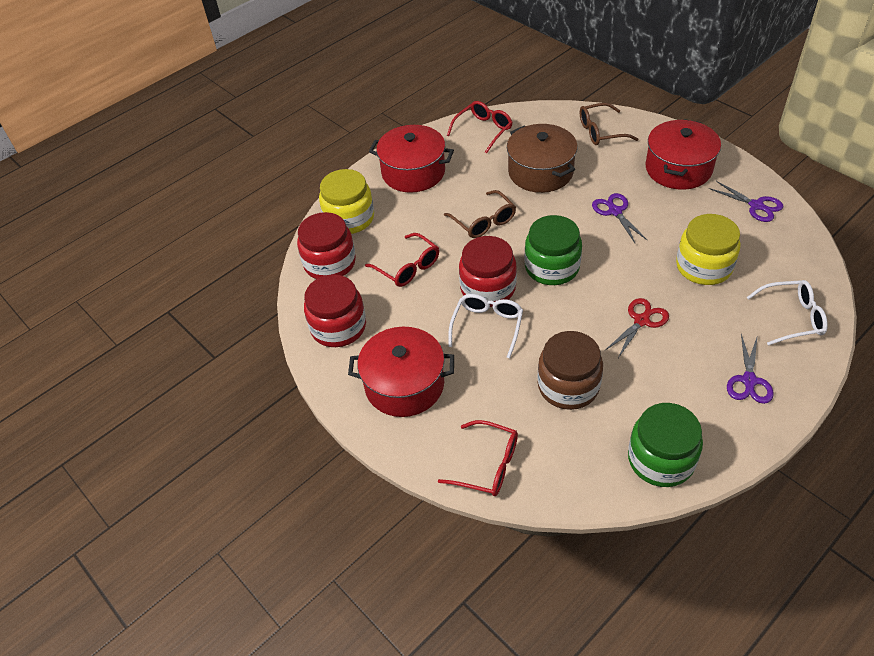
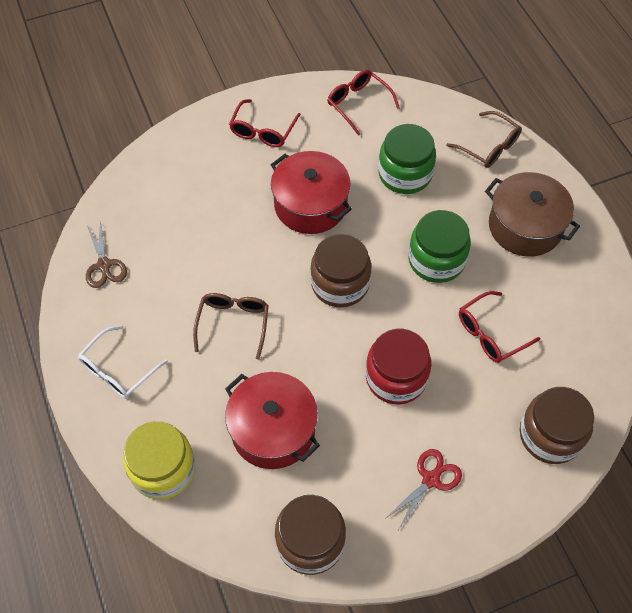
brown jar: 1 -> 3
brown scissors: 0 -> 1
purple scissors: 3 -> 0
red jar: 3 -> 1
red pot: 3 -> 2
white glasses: 2 -> 1
yellow jar: 2 -> 1

